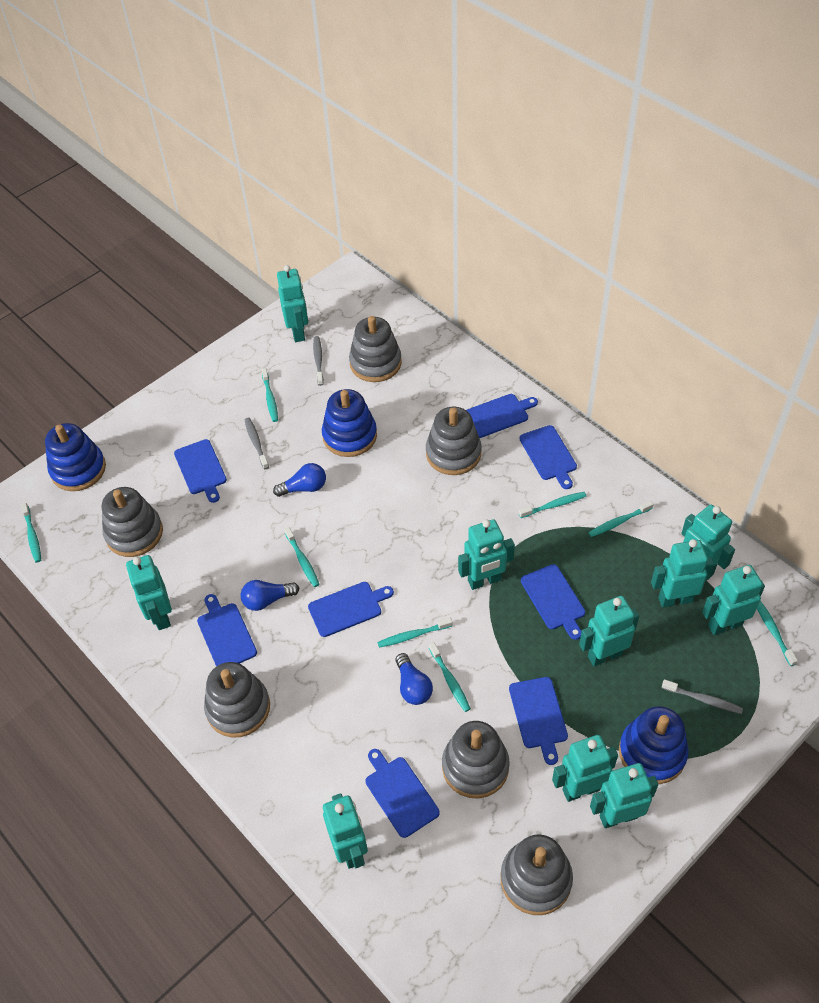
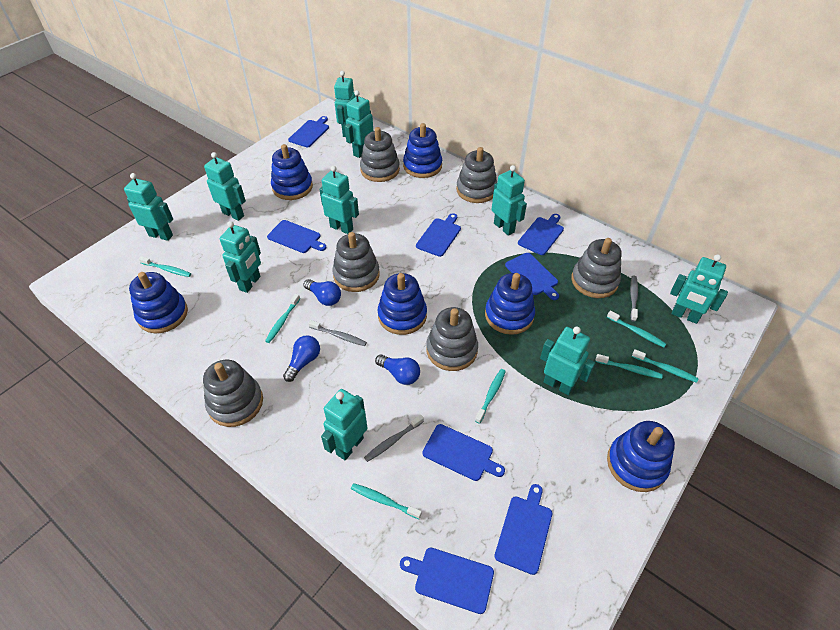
blue stacking toy: 3 -> 6
turquoise toothbrush: 8 -> 7

